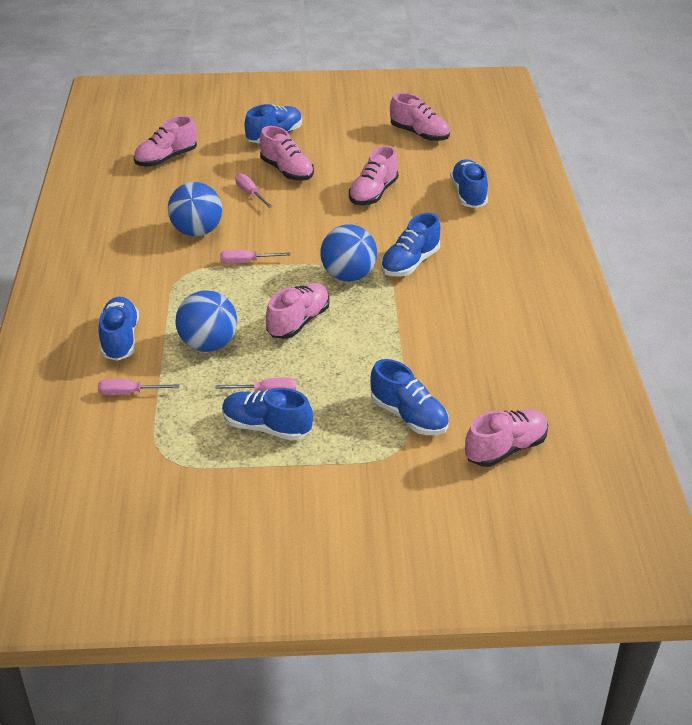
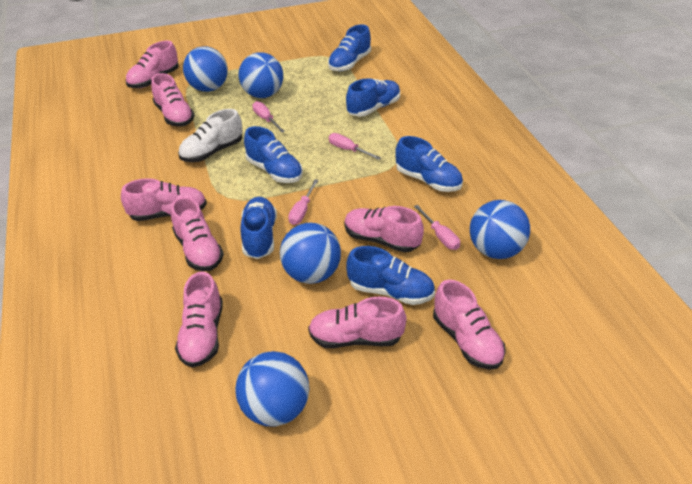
blue ball: 3 -> 5
pink shoe: 6 -> 8
white shoe: 0 -> 1

